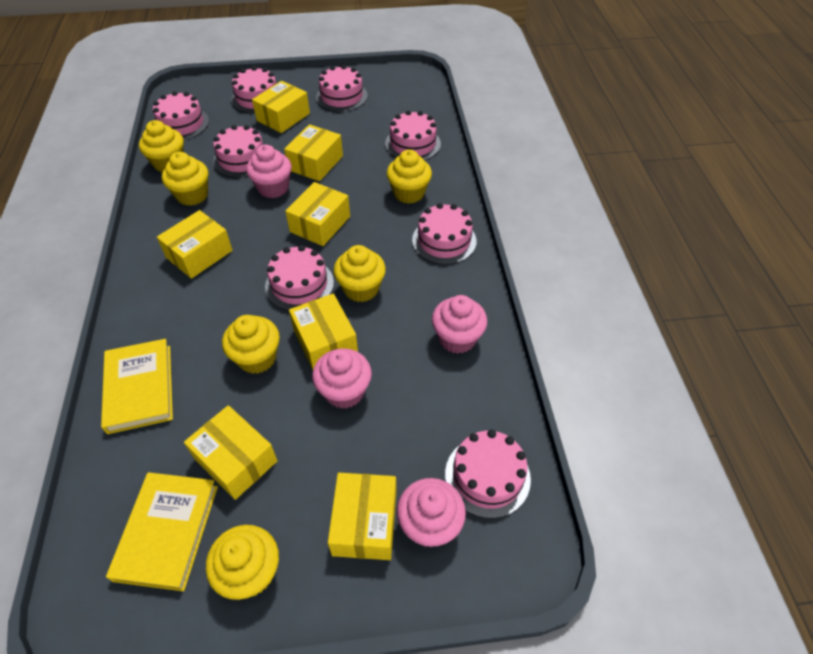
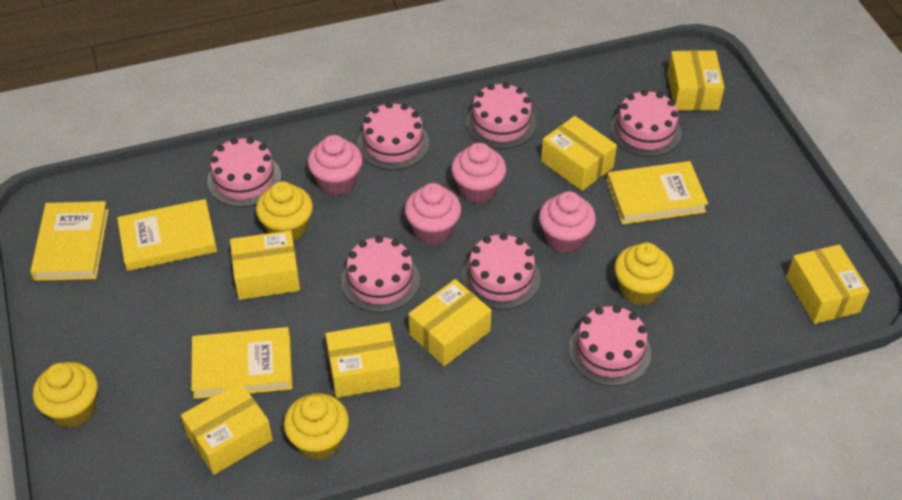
pink cake: 8 -> 7
yellow book: 2 -> 4
yellow cupcake: 6 -> 4

